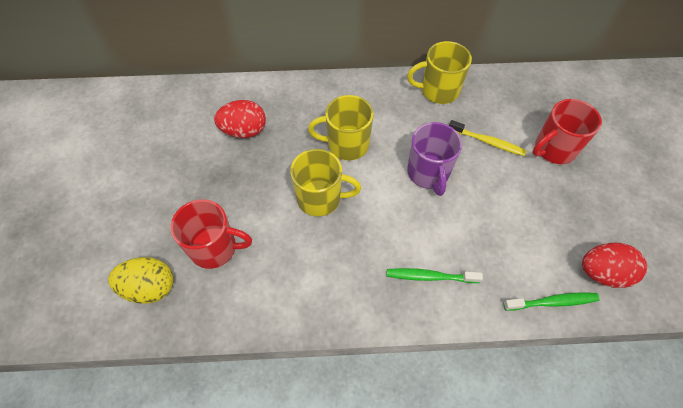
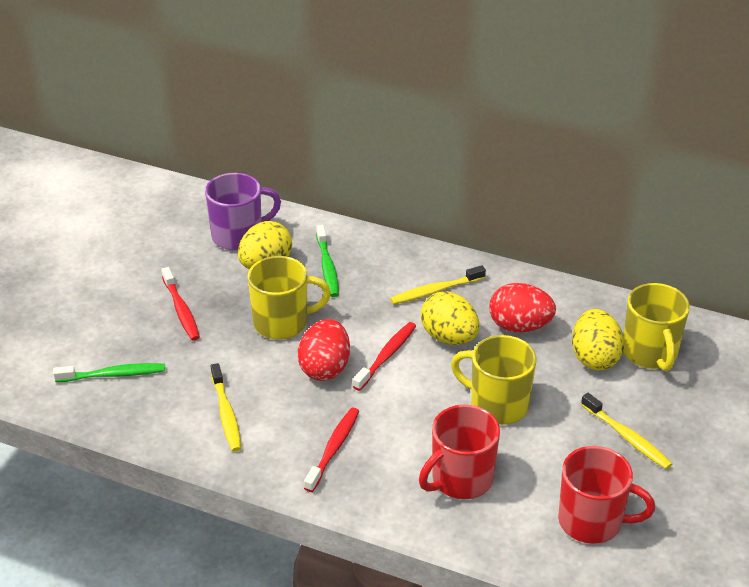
red toothbrush: 0 -> 3
yellow egg: 1 -> 3
yellow toothbrush: 1 -> 3

